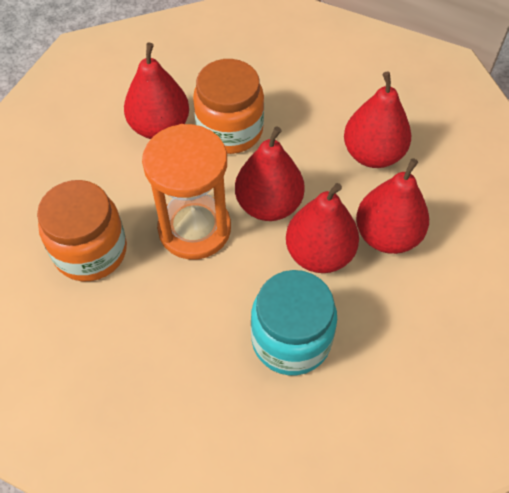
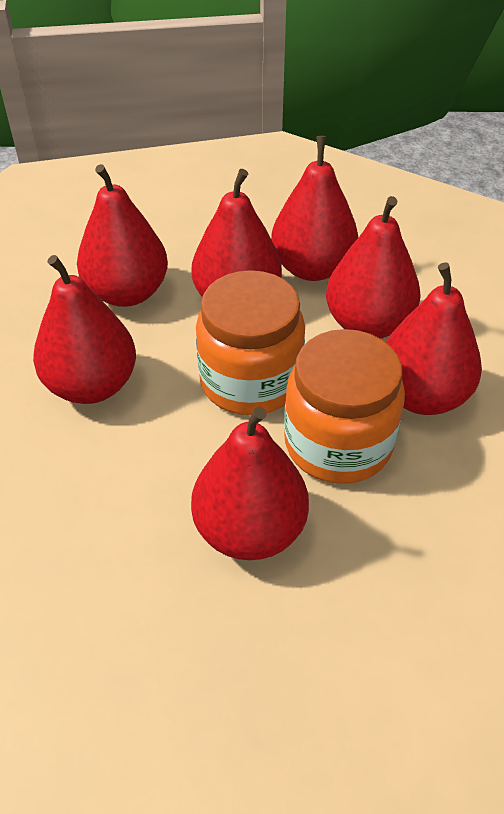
orange hourglass: 1 -> 0
red pear: 5 -> 7
turquoise jar: 1 -> 0

